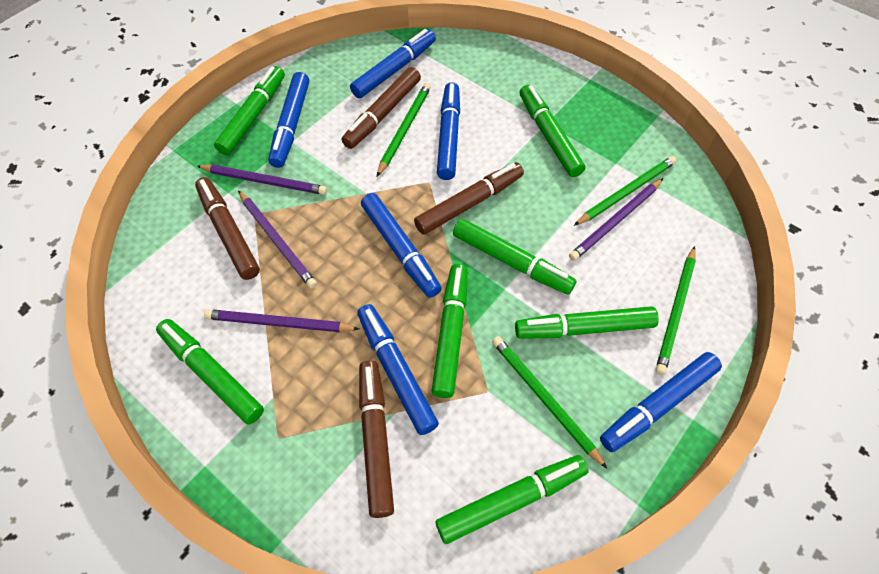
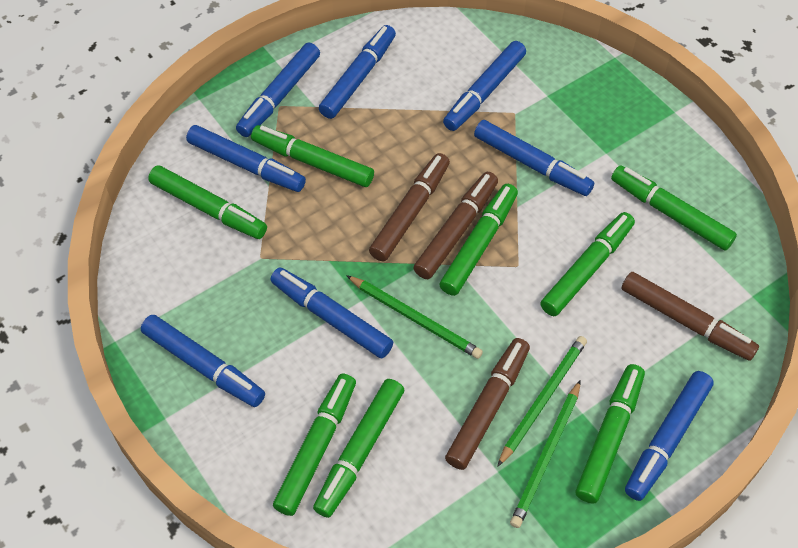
blue marker: 6 -> 8
green marker: 7 -> 8
green pencil: 4 -> 3
purple pencil: 4 -> 0

